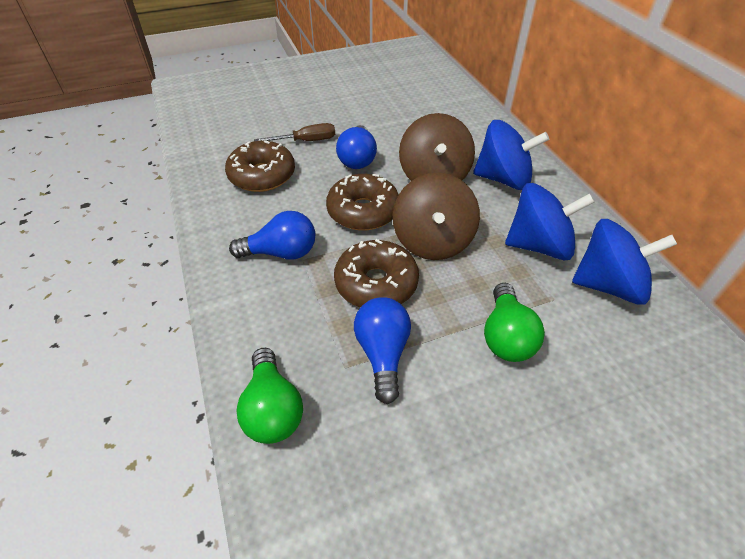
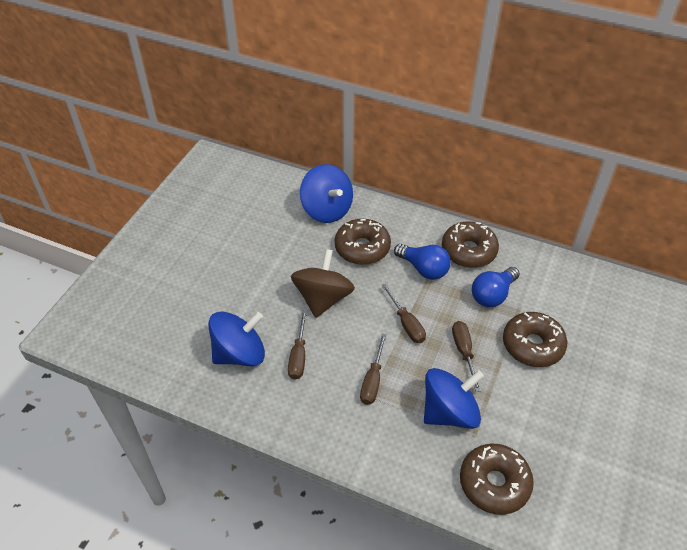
blue light bulb: 3 -> 2
brown donut: 3 -> 4
brown screwdriver: 1 -> 4
brown spinning top: 2 -> 1
green light bulb: 2 -> 0

